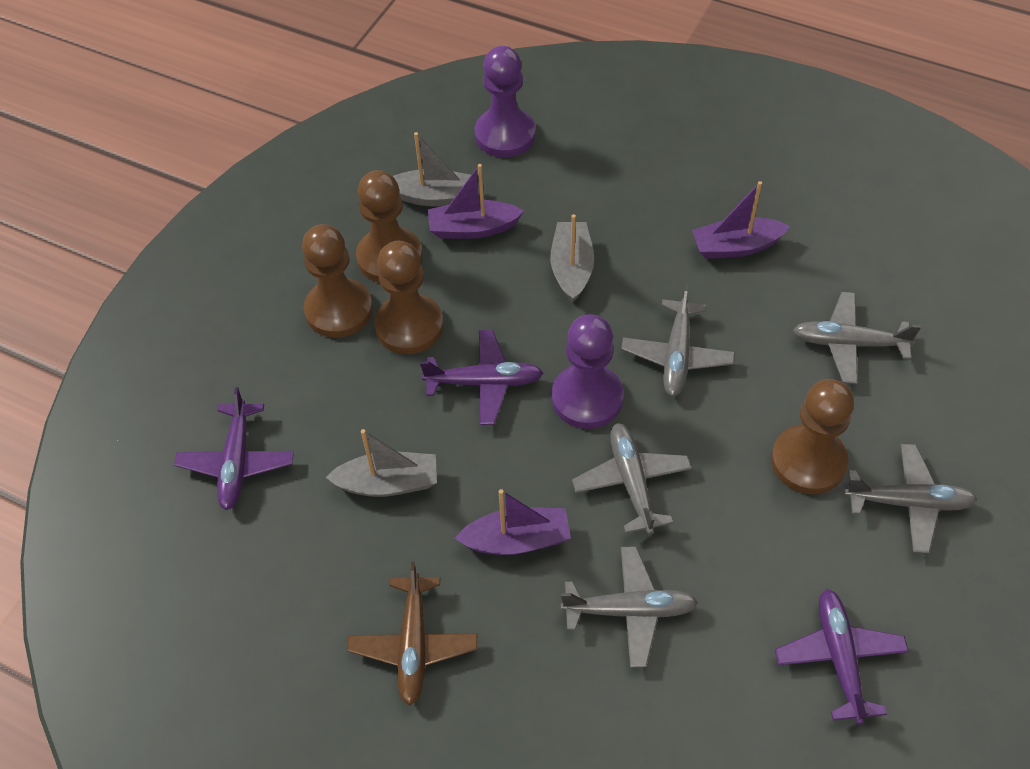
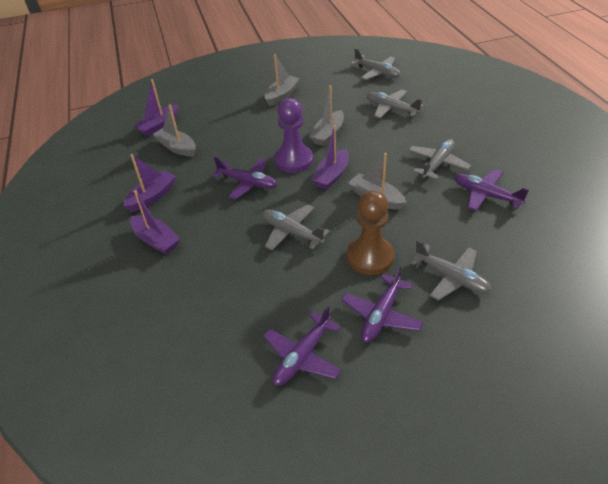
brown pawn: 4 -> 1
brown plane: 1 -> 0
grey boat: 3 -> 4
purple boat: 3 -> 4
purple pawn: 2 -> 1
purple plane: 3 -> 4

